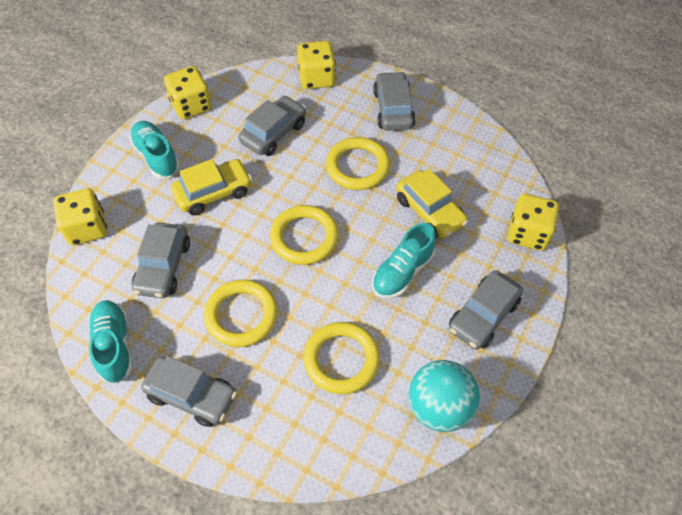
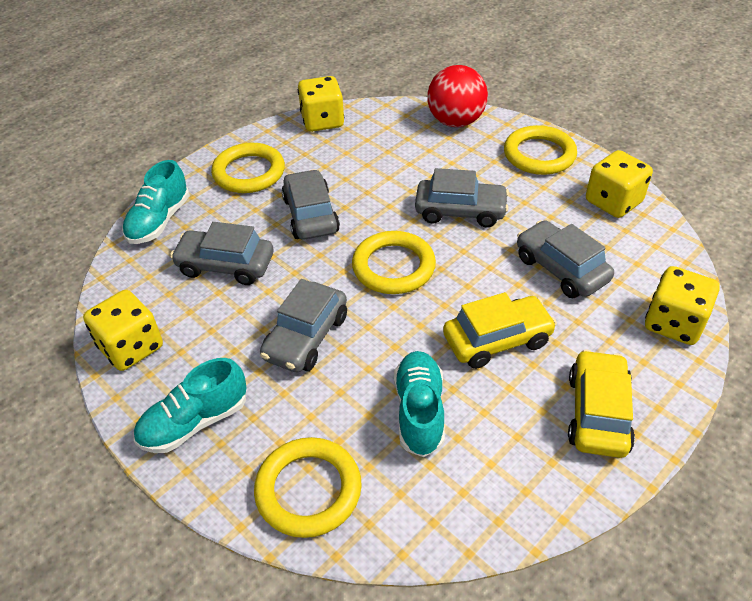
red ball: 0 -> 1
turquoise ball: 1 -> 0

